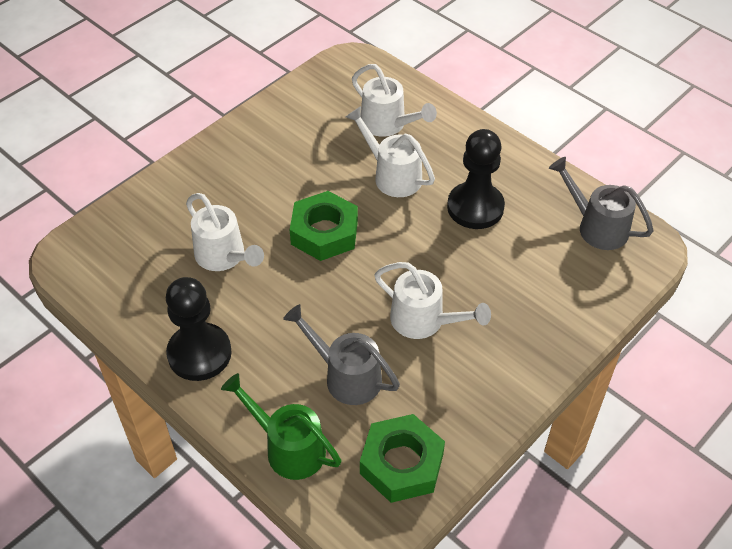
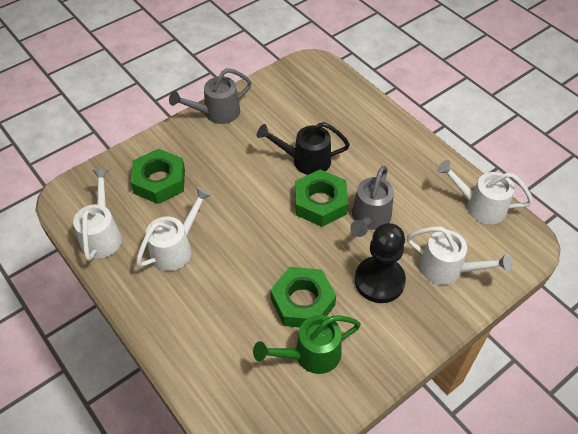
black pawn: 2 -> 1
black watering can: 0 -> 1
green nut: 2 -> 3

